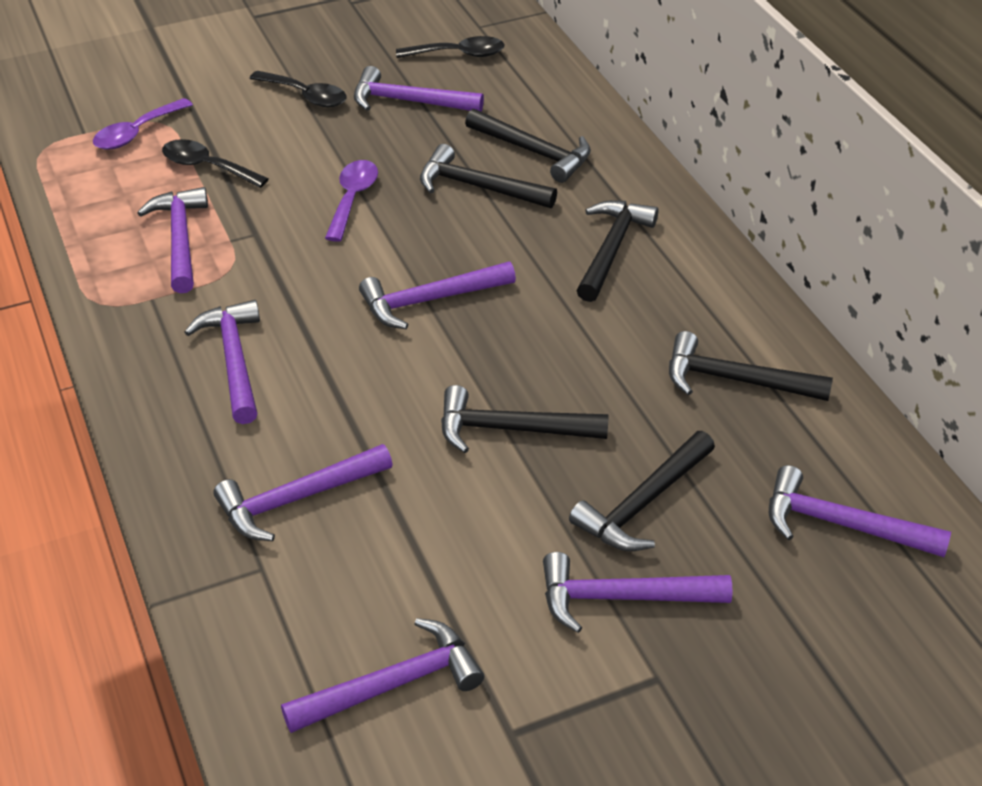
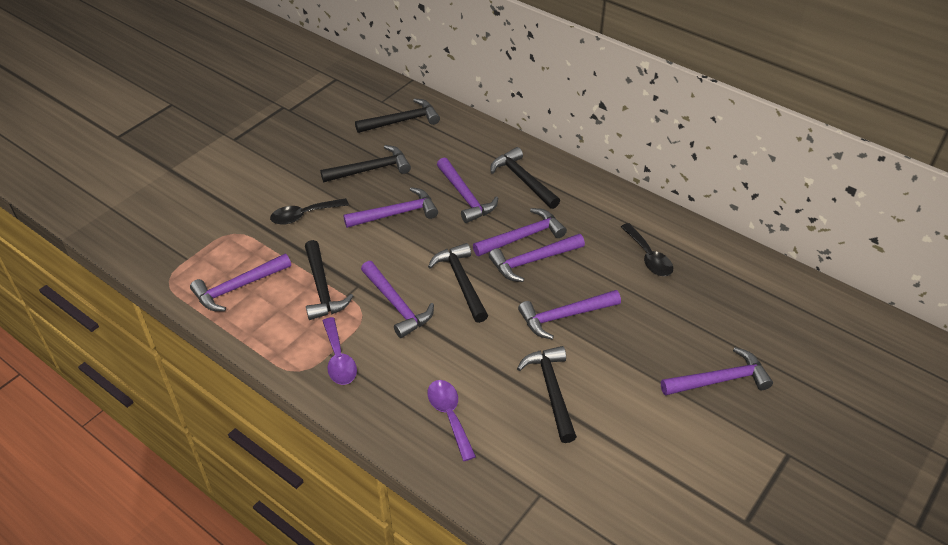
black spoon: 3 -> 2

